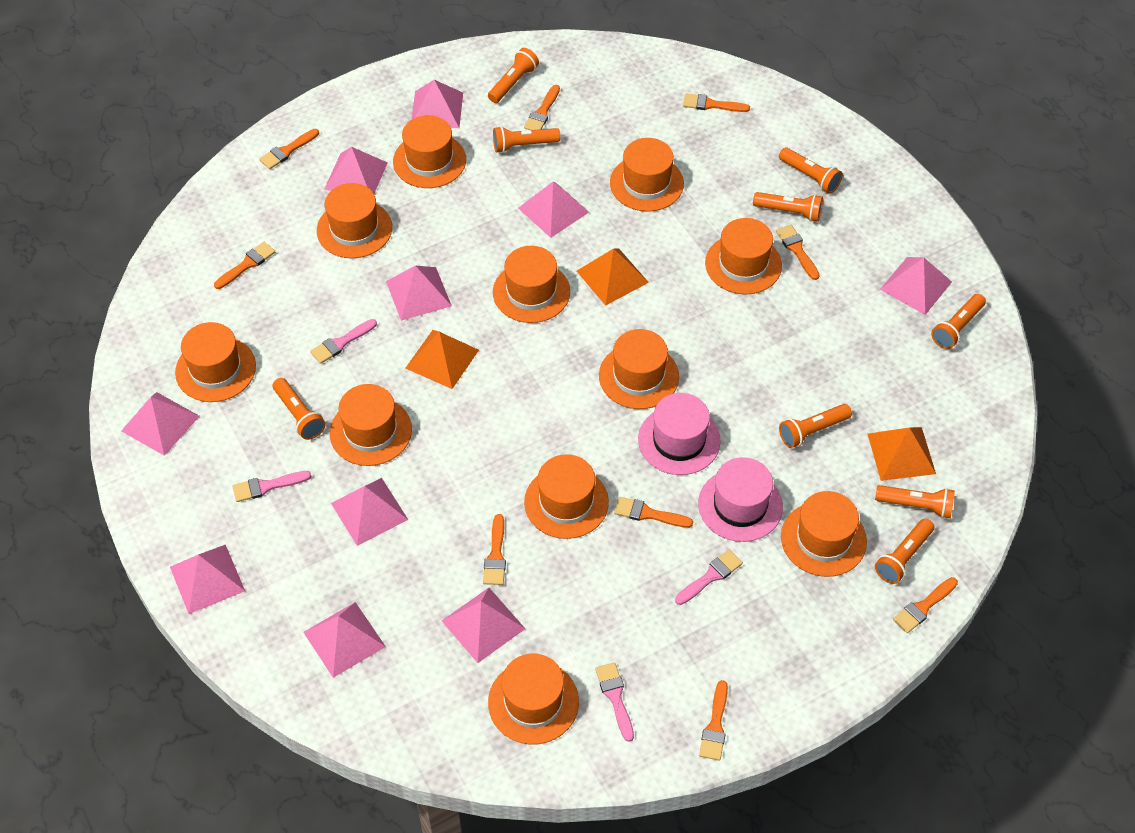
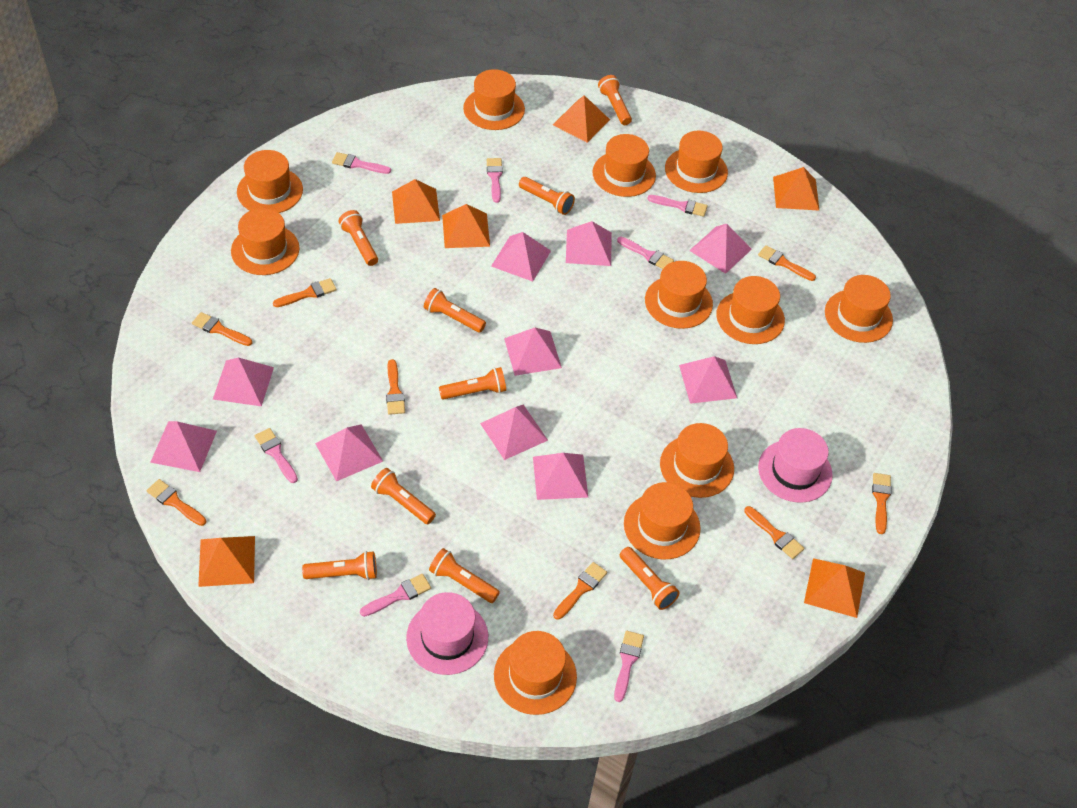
orange brush: 9 -> 8
orange pyramid: 3 -> 6
pink brush: 4 -> 7

